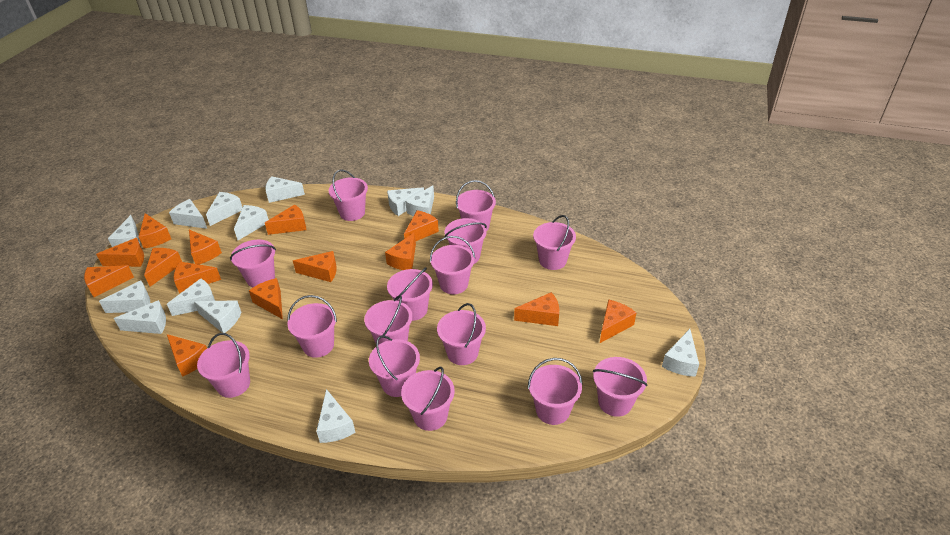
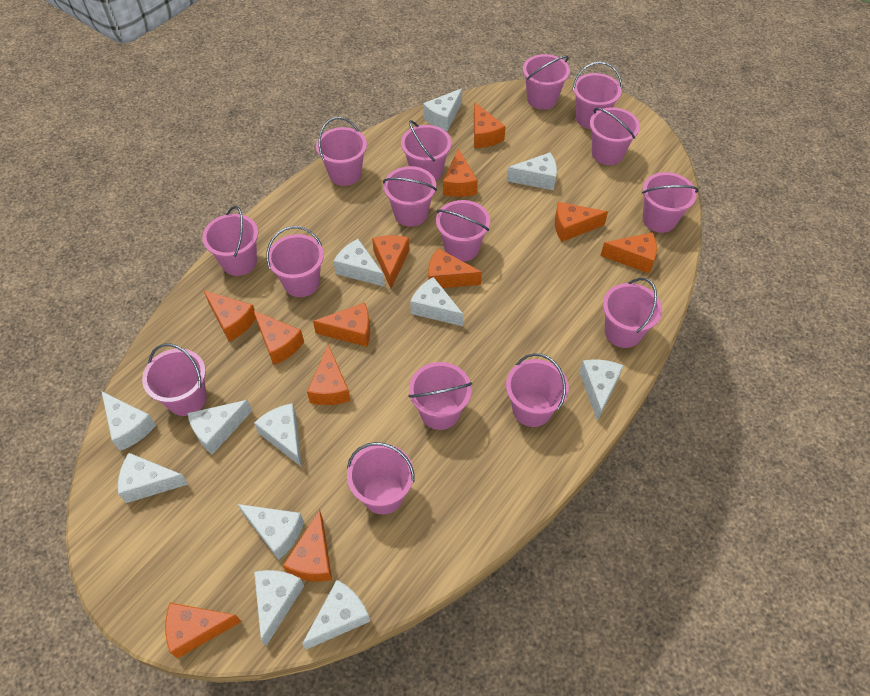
orange cheese: 14 -> 12
white cheese: 13 -> 12

